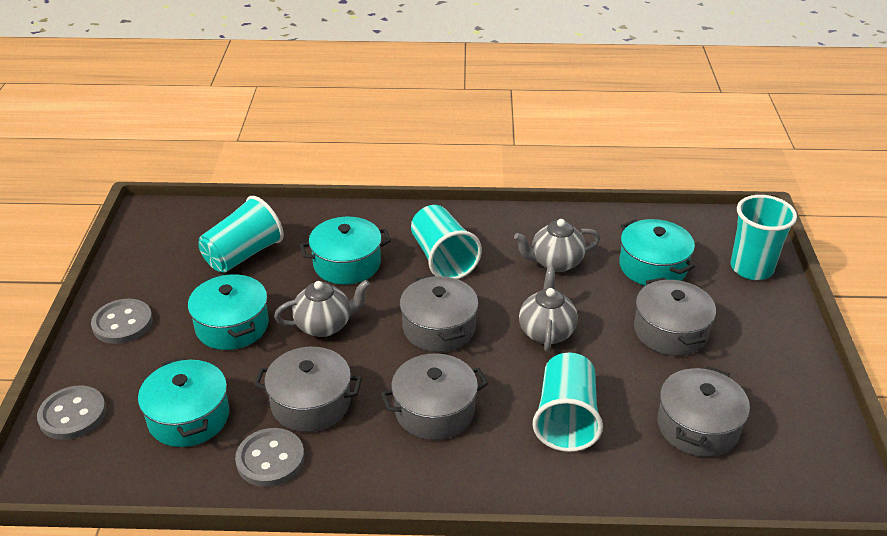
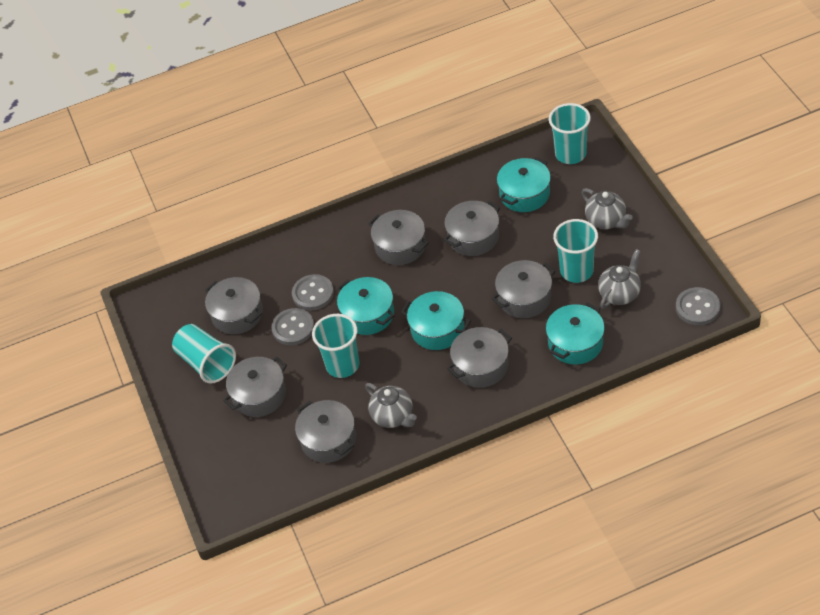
grey pot: 5 -> 7

